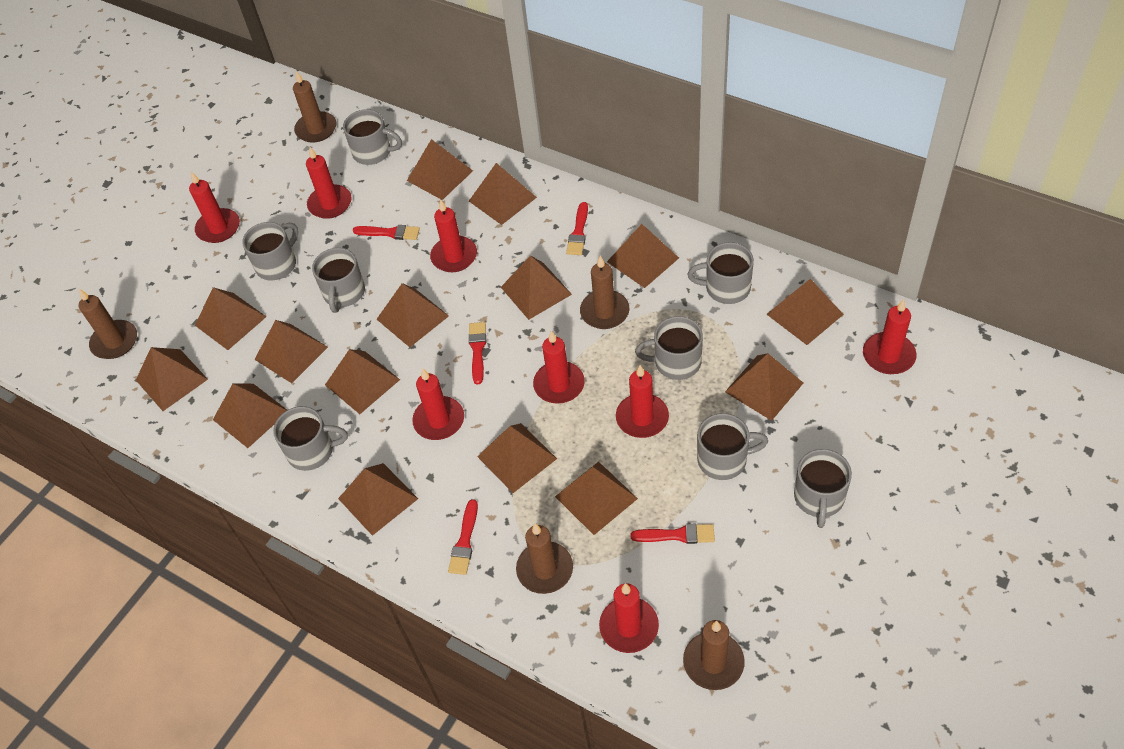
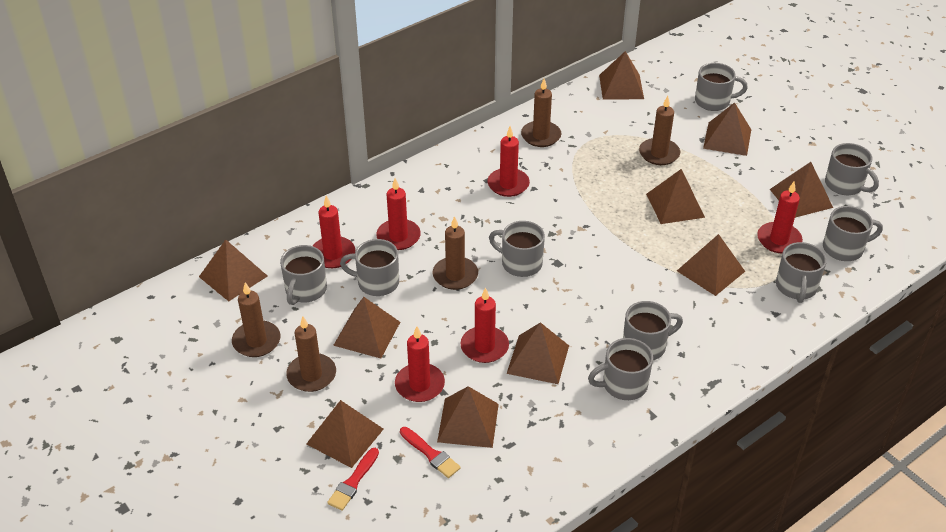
brown pyramid: 15 -> 10
grey mug: 8 -> 9
red brush: 5 -> 2
red candle: 8 -> 6

